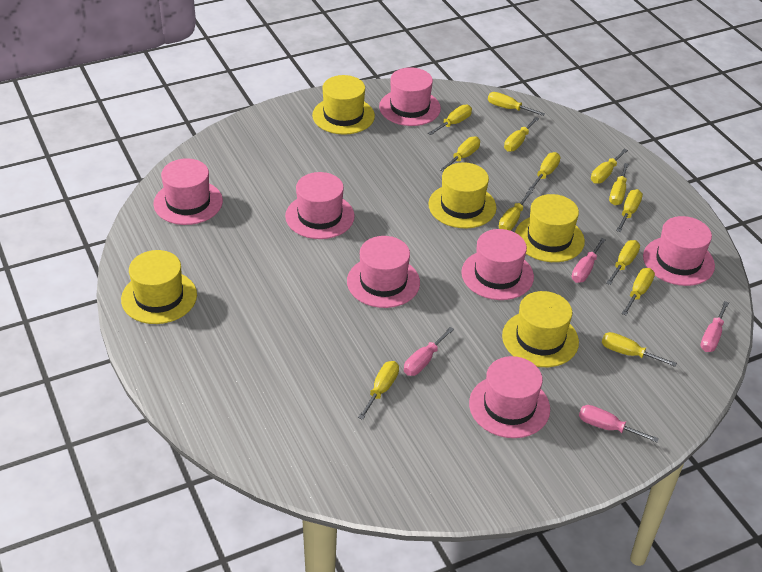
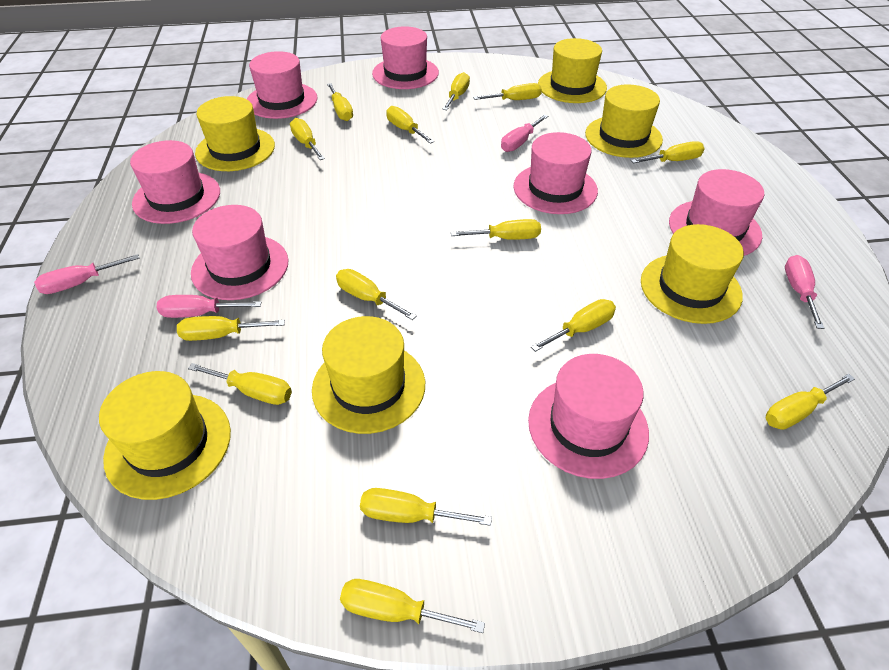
yellow hat: 5 -> 6
yellow screwdriver: 13 -> 14

